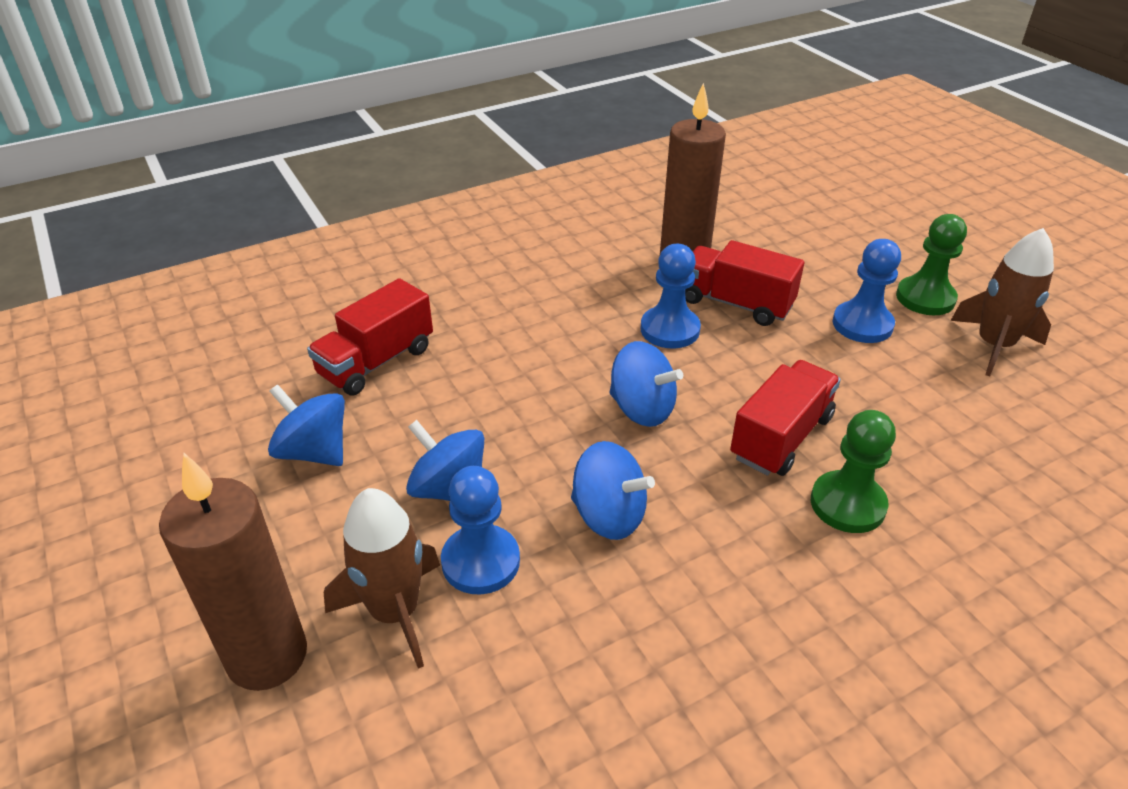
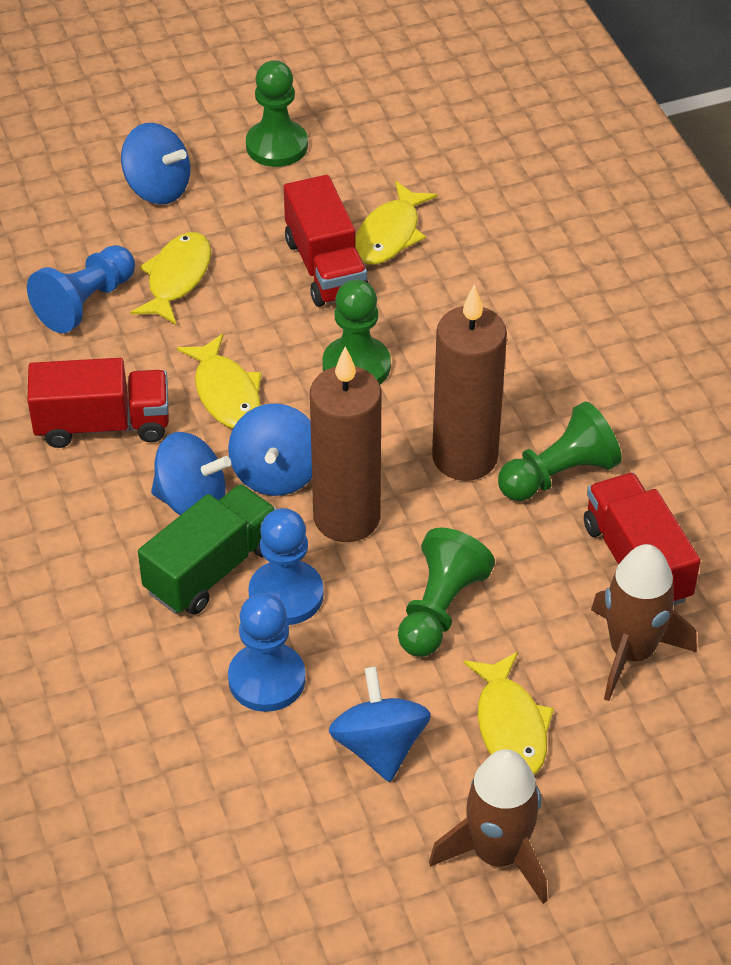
green pawn: 2 -> 4
green truck: 0 -> 1
yellow fish: 0 -> 4

